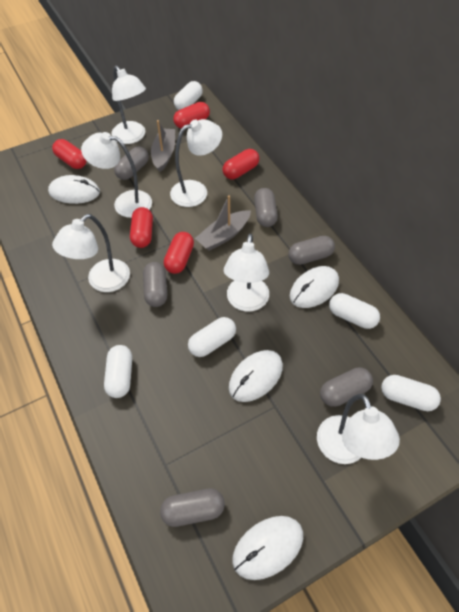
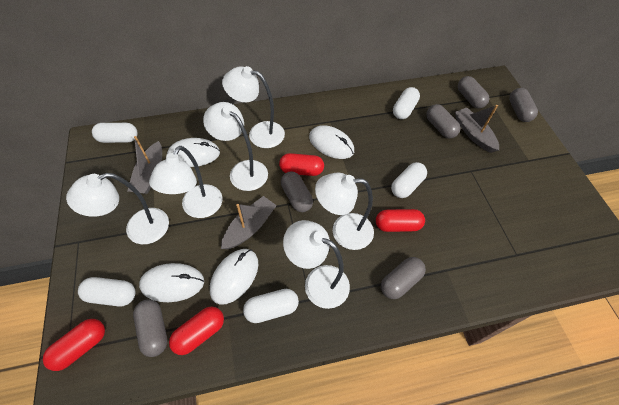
grey boat: 2 -> 3
red capsule: 5 -> 4

